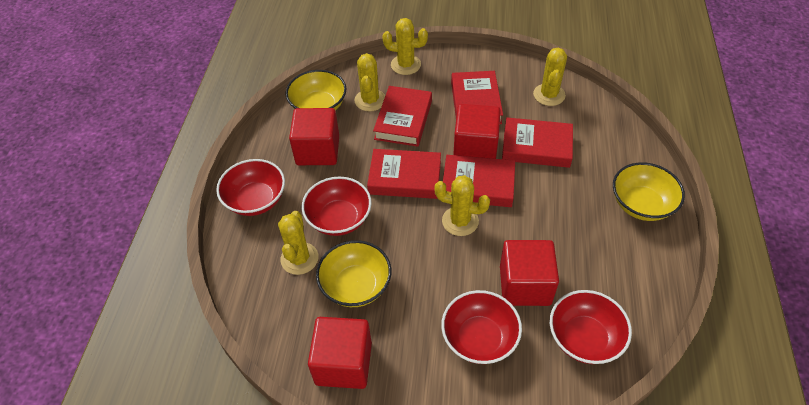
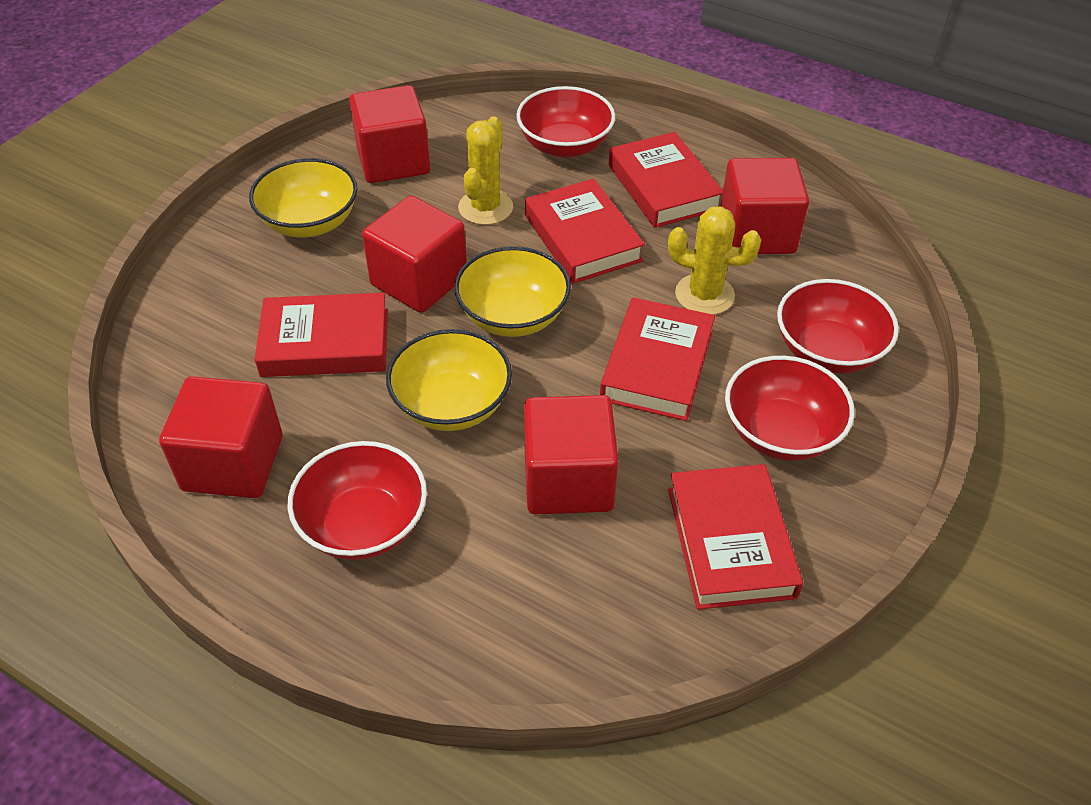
red cube: 4 -> 5
yellow cactus: 5 -> 2

